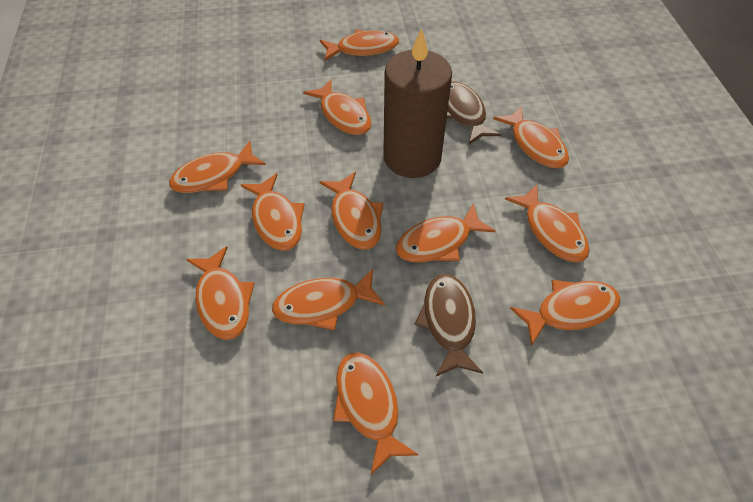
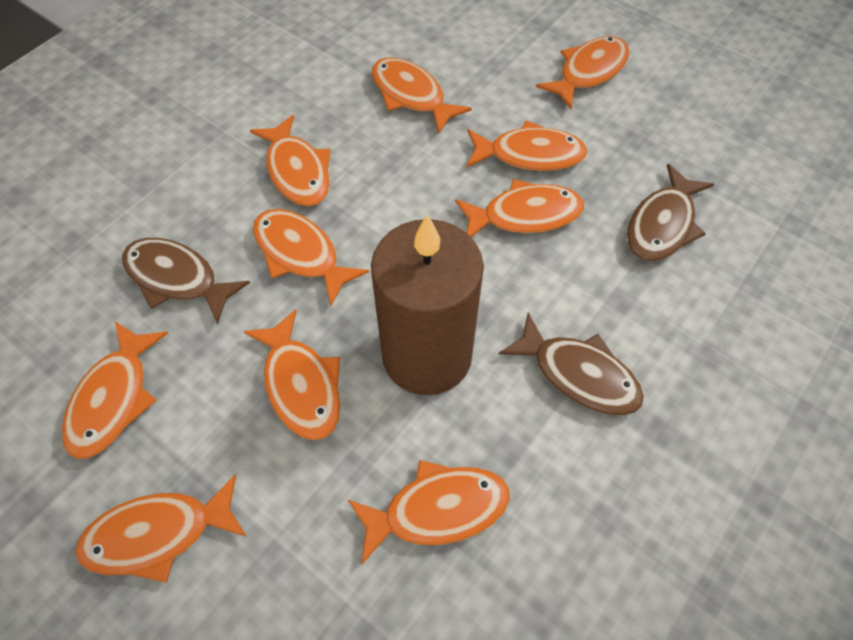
brown fish: 2 -> 3
orange fish: 12 -> 10

